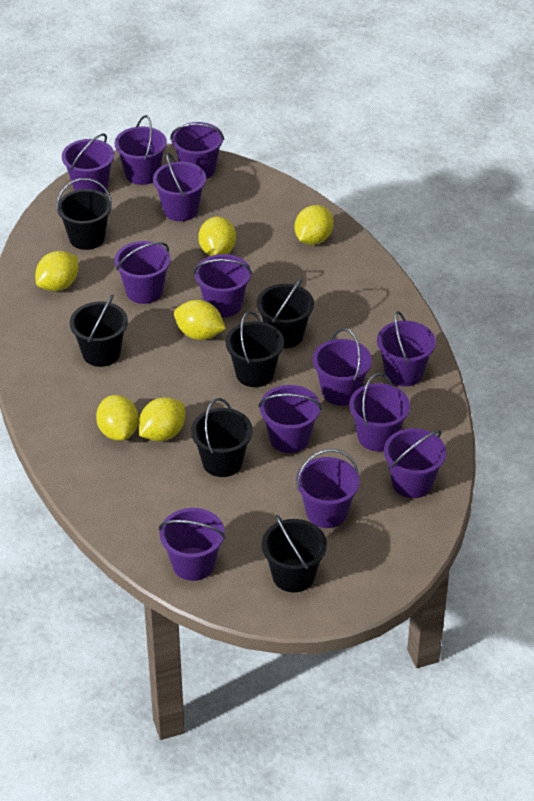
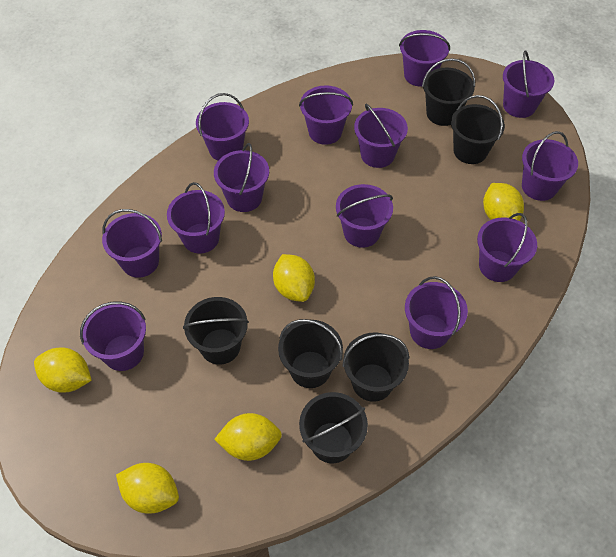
yellow lemon: 6 -> 5

